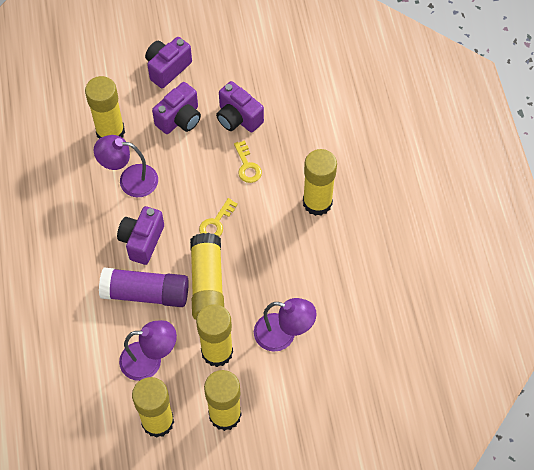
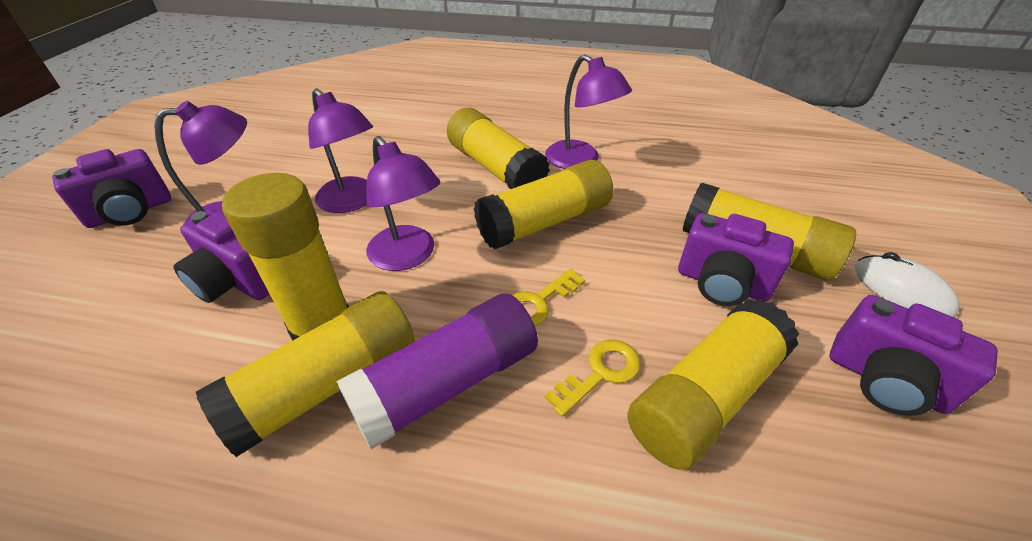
purple lamp: 3 -> 4
white mouse: 0 -> 1

